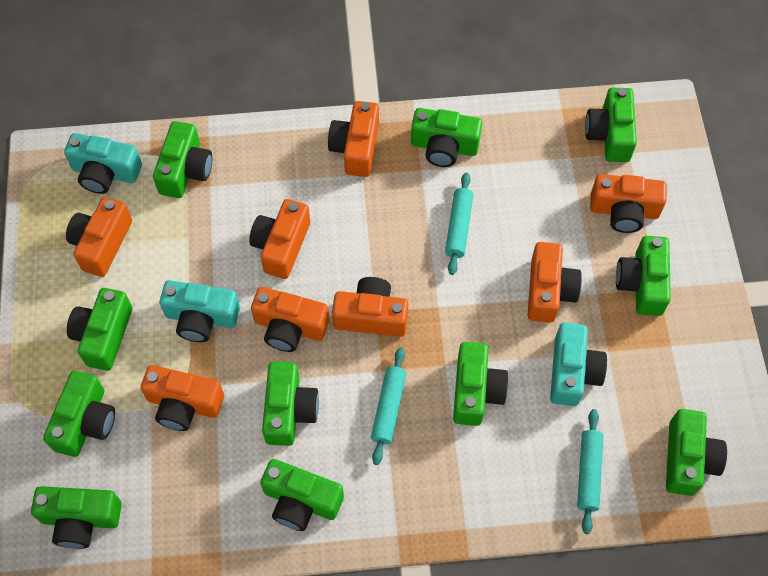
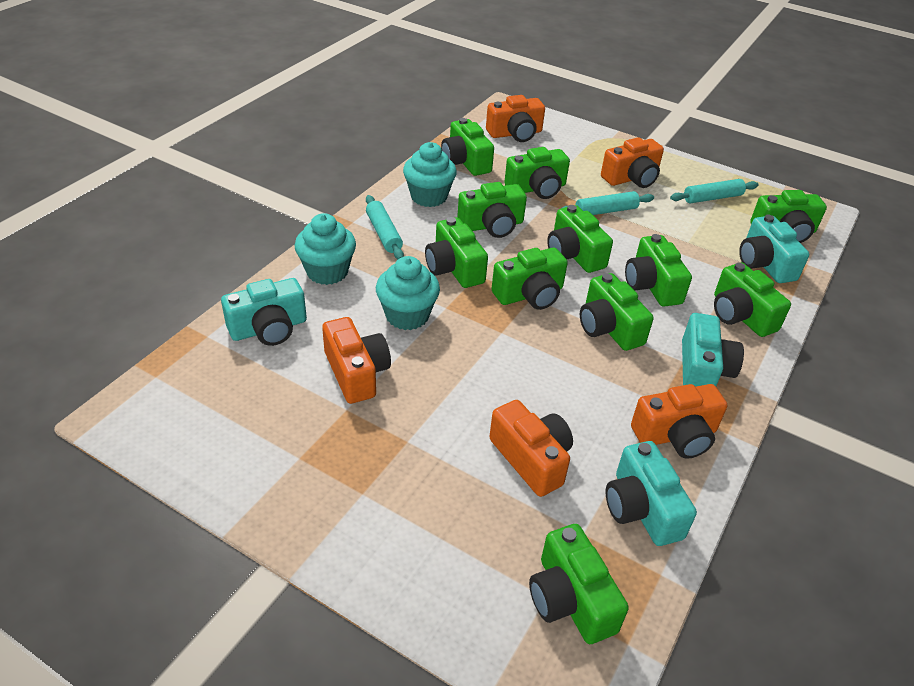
orange camera: 8 -> 5
turquoise camera: 3 -> 4
turquoise cupcake: 0 -> 3

